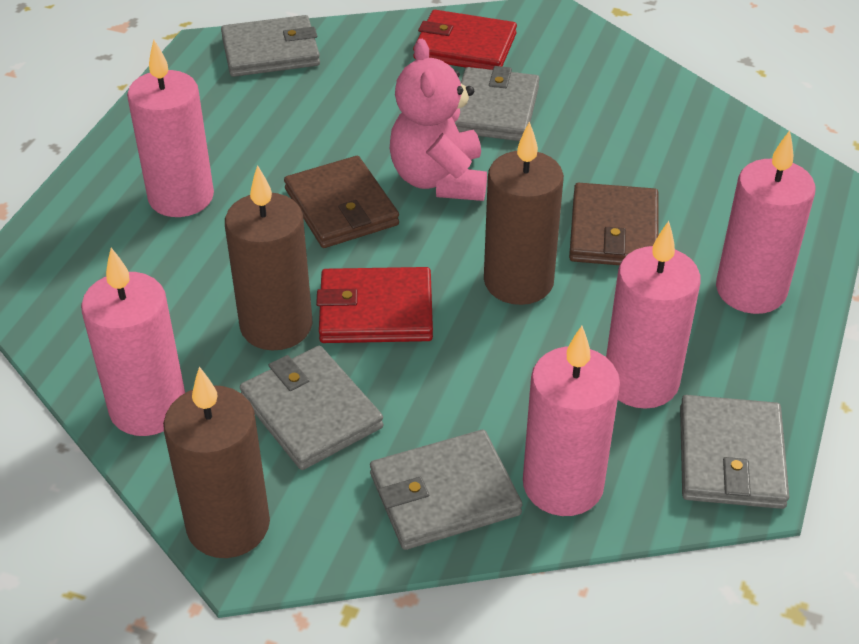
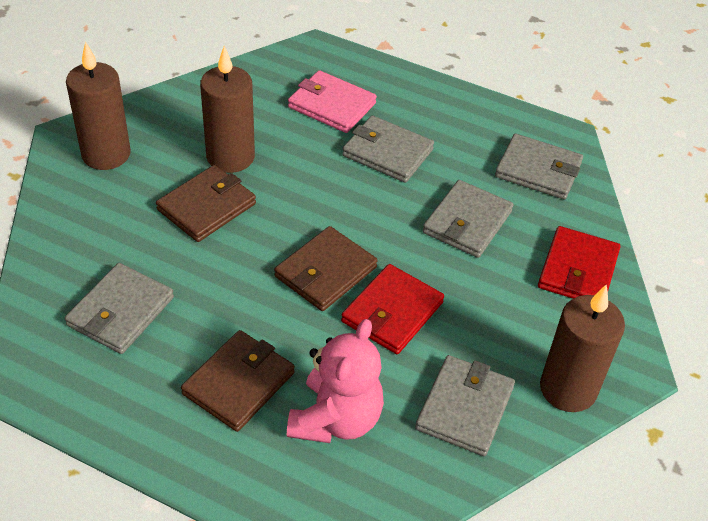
brown wallet: 2 -> 3
pink candle: 5 -> 0
pink wallet: 0 -> 1

